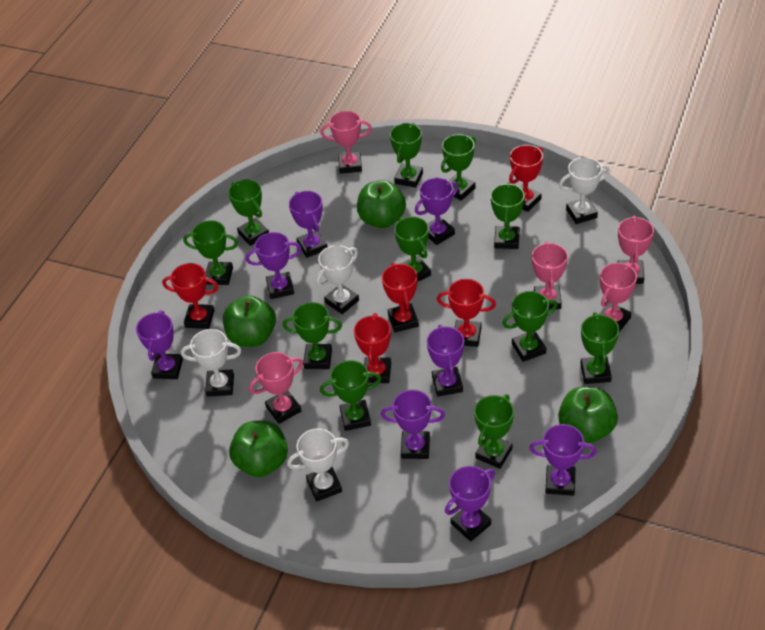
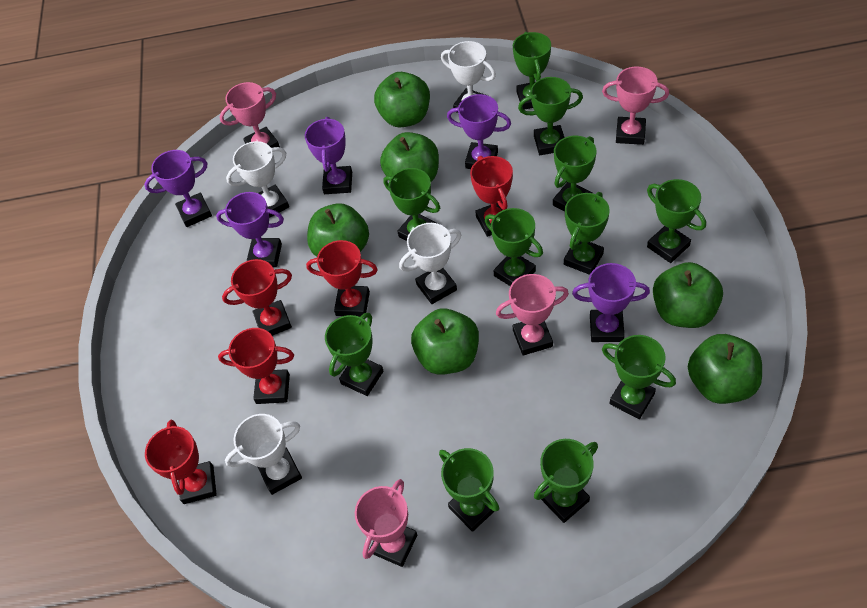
green apple: 4 -> 6
pink trophy: 5 -> 4
purple trophy: 8 -> 5

